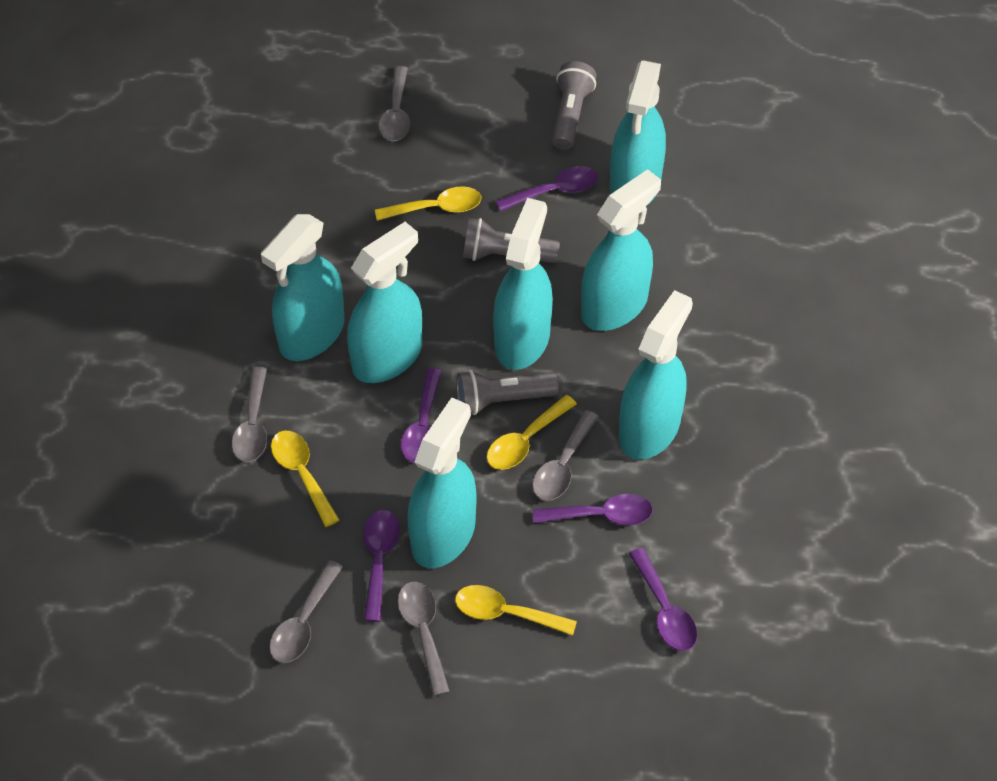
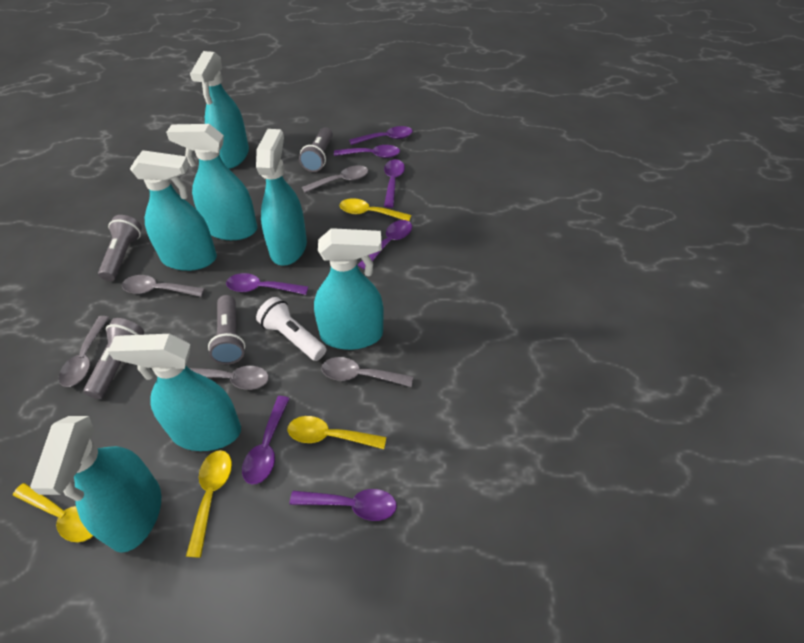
grey flashlight: 3 -> 4
purple spoon: 5 -> 7
white flashlight: 0 -> 1

